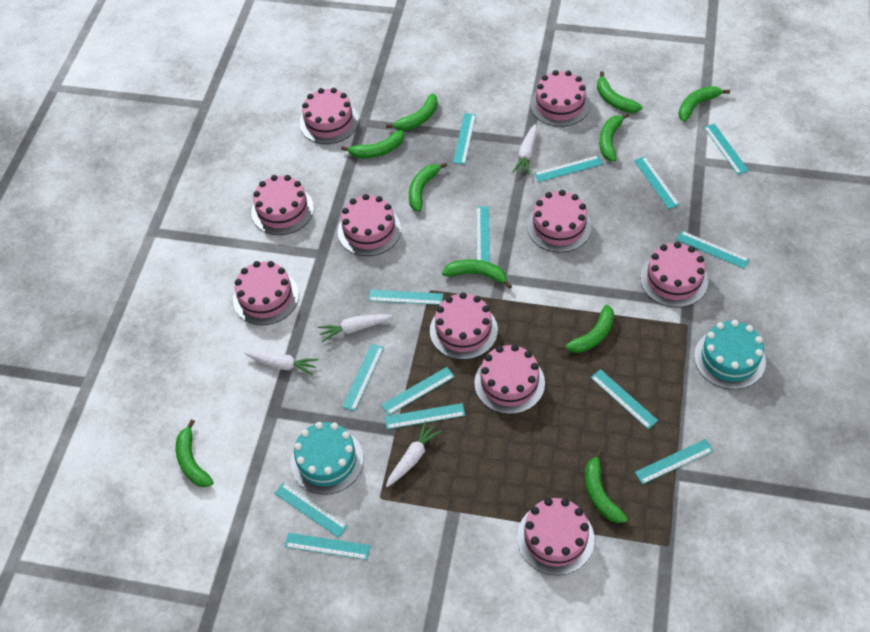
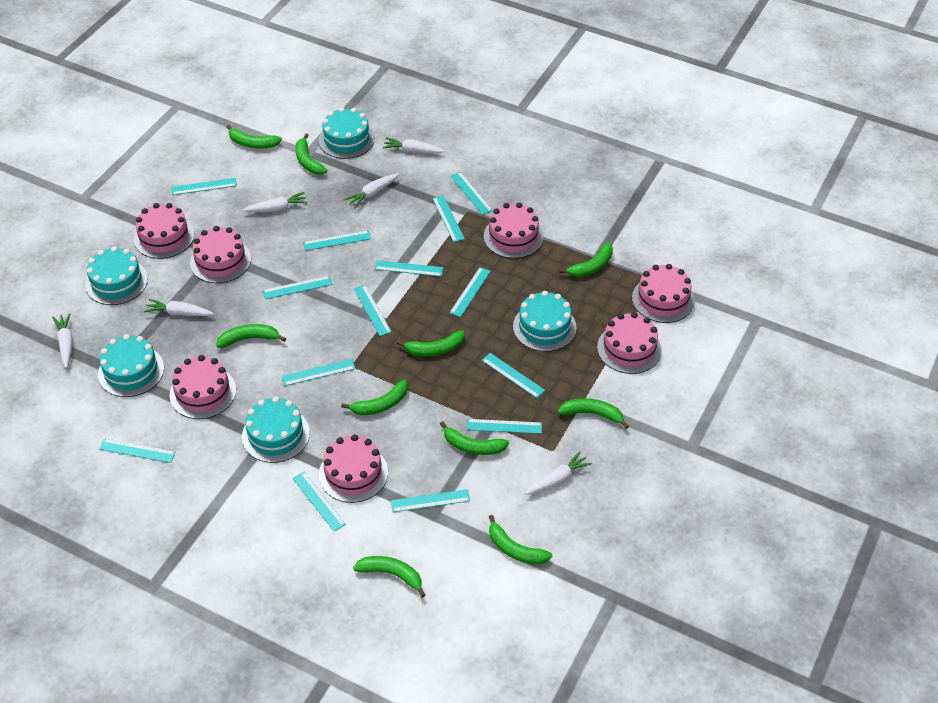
pink cake: 10 -> 7
turquoise cake: 2 -> 5
white carrot: 4 -> 6

